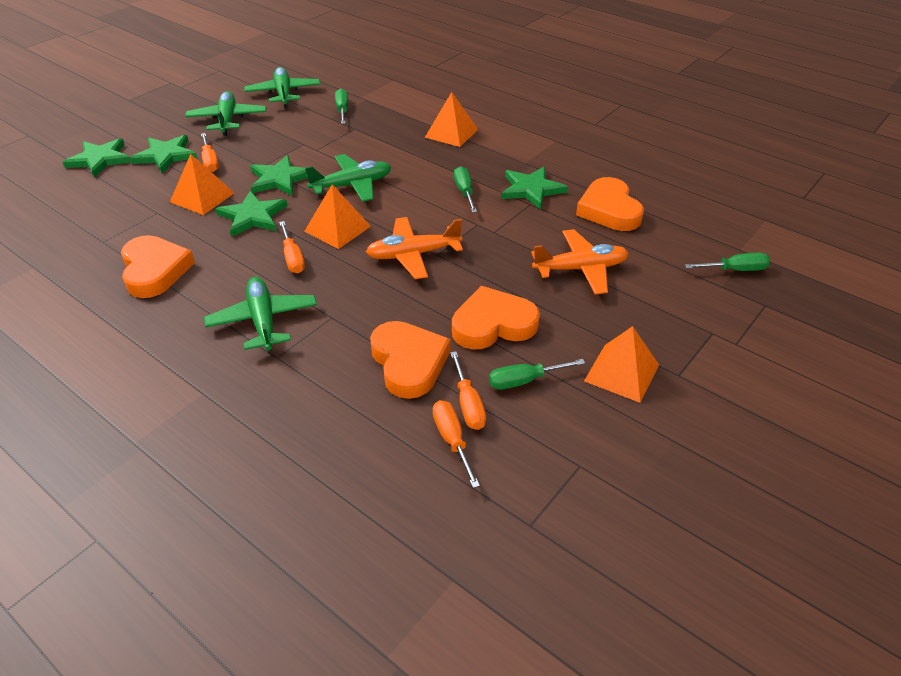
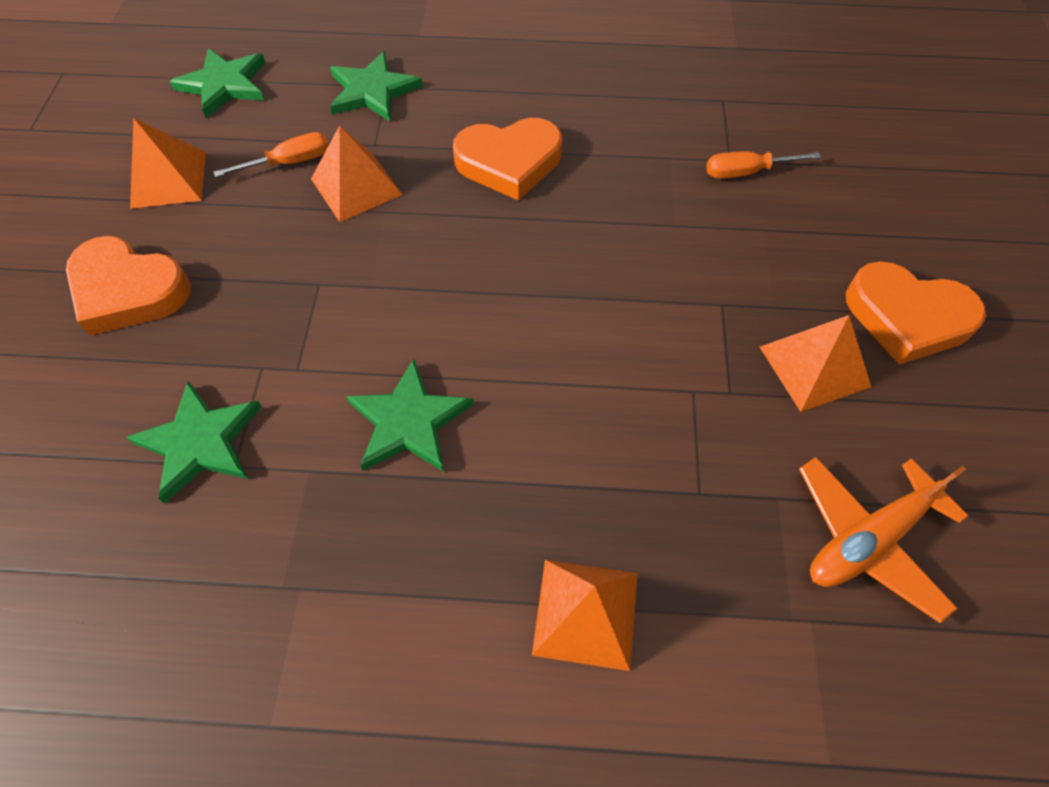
green plane: 4 -> 0
green screwdriver: 4 -> 0
green star: 5 -> 4
orange heart: 4 -> 3
orange plane: 2 -> 1
orange screwdriver: 4 -> 2

